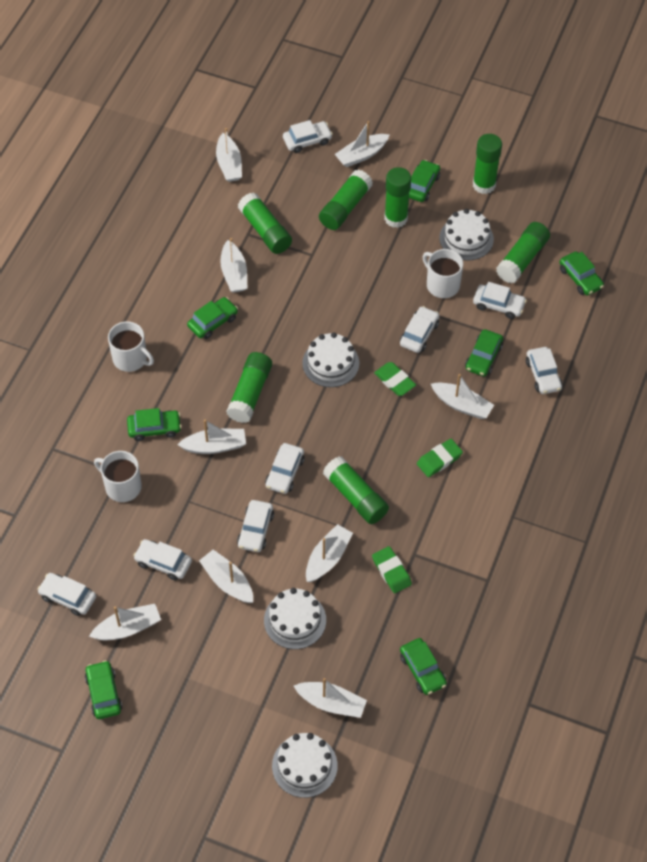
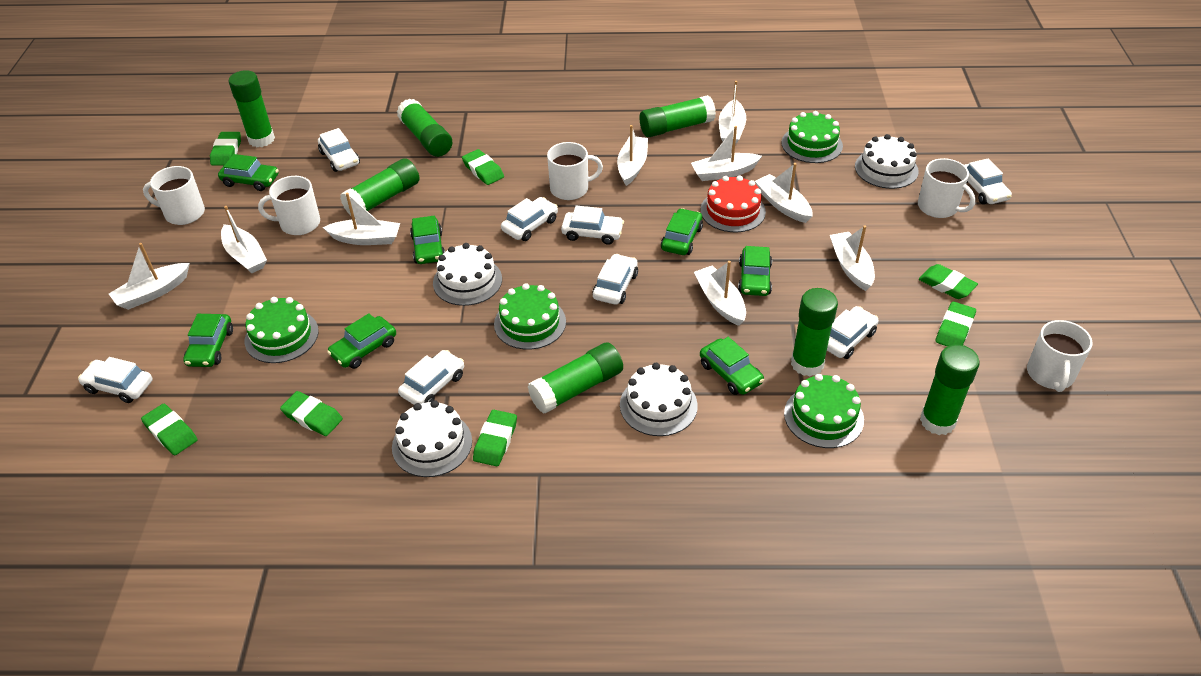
green cake: 0 -> 4
green eraser: 3 -> 7
red cake: 0 -> 1
white mug: 3 -> 5

